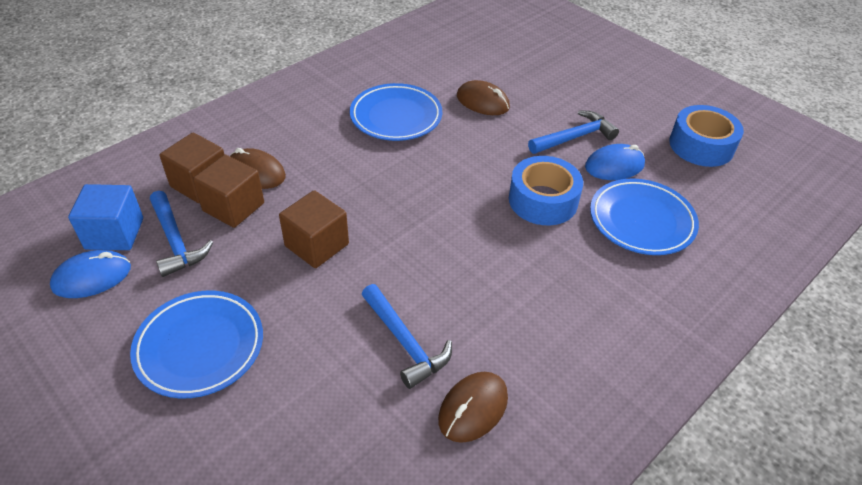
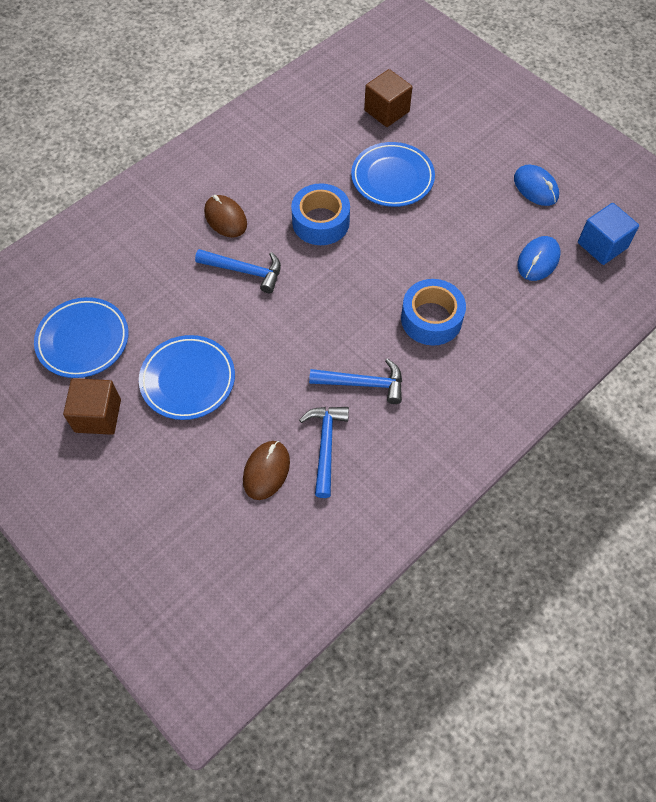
brown cube: 3 -> 2
brown mouse: 3 -> 2

